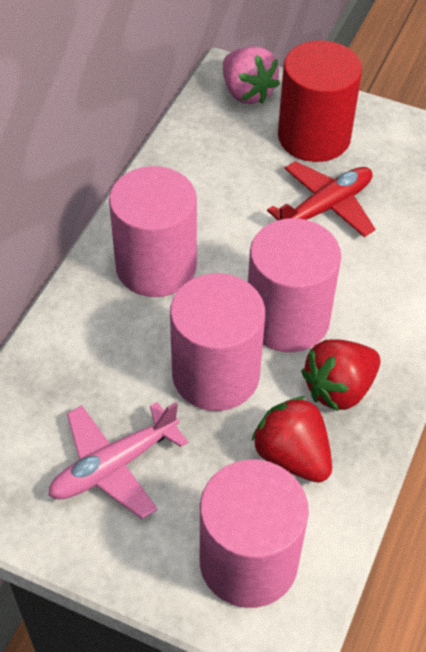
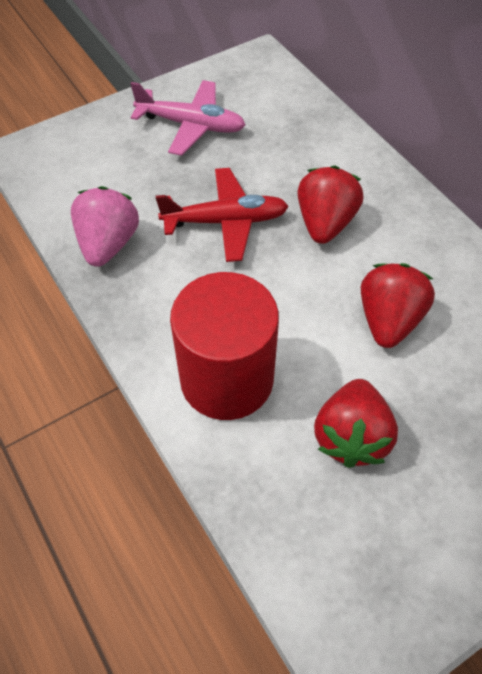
pink cylinder: 4 -> 0
red strawberry: 2 -> 3

